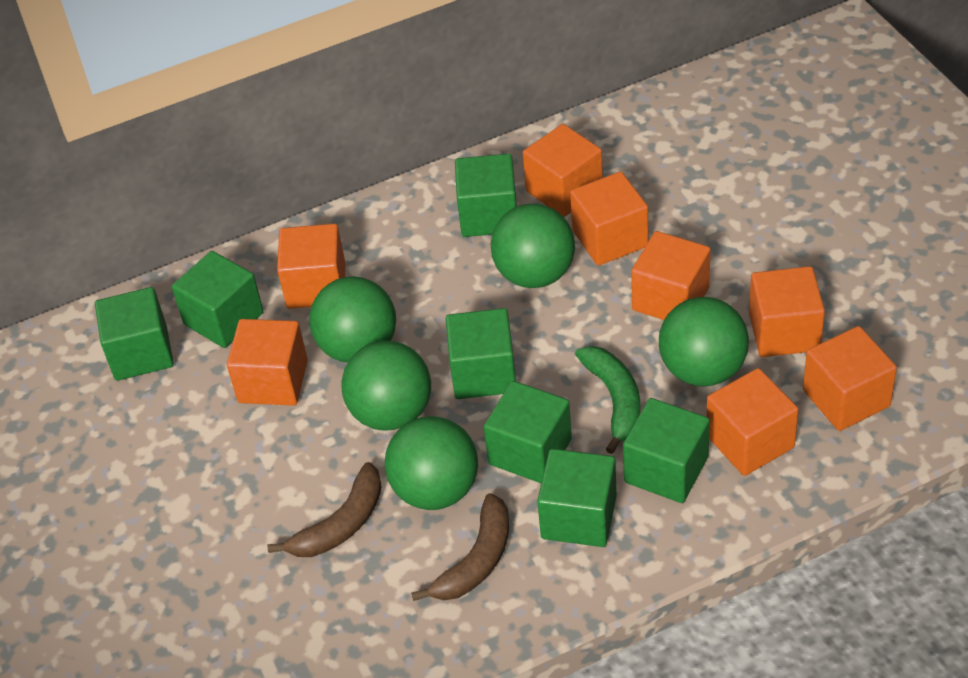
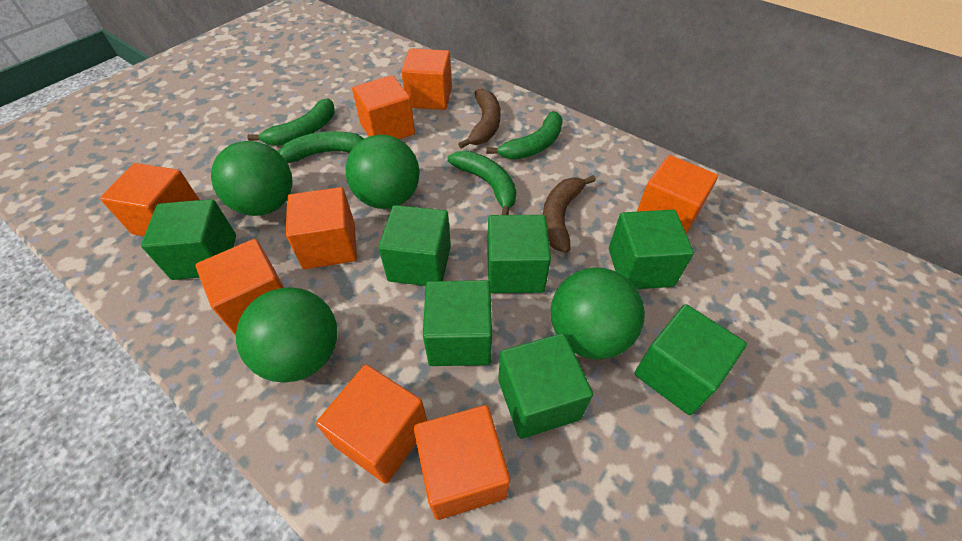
green ball: 5 -> 4
green banana: 1 -> 4

